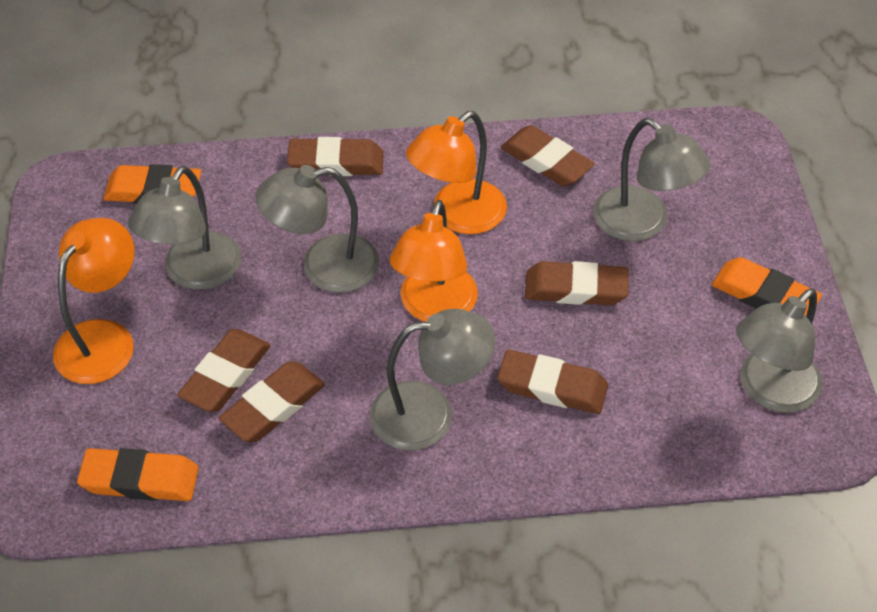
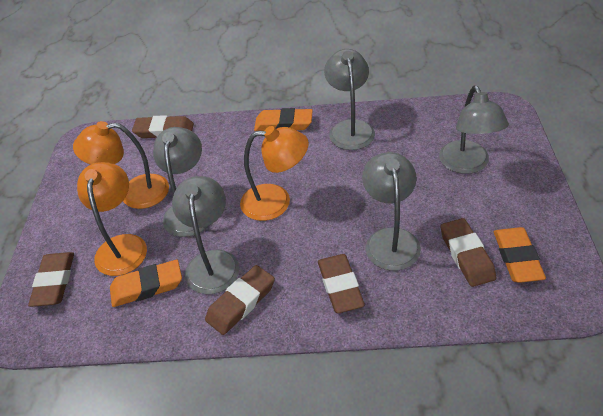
brown eraser: 6 -> 5

